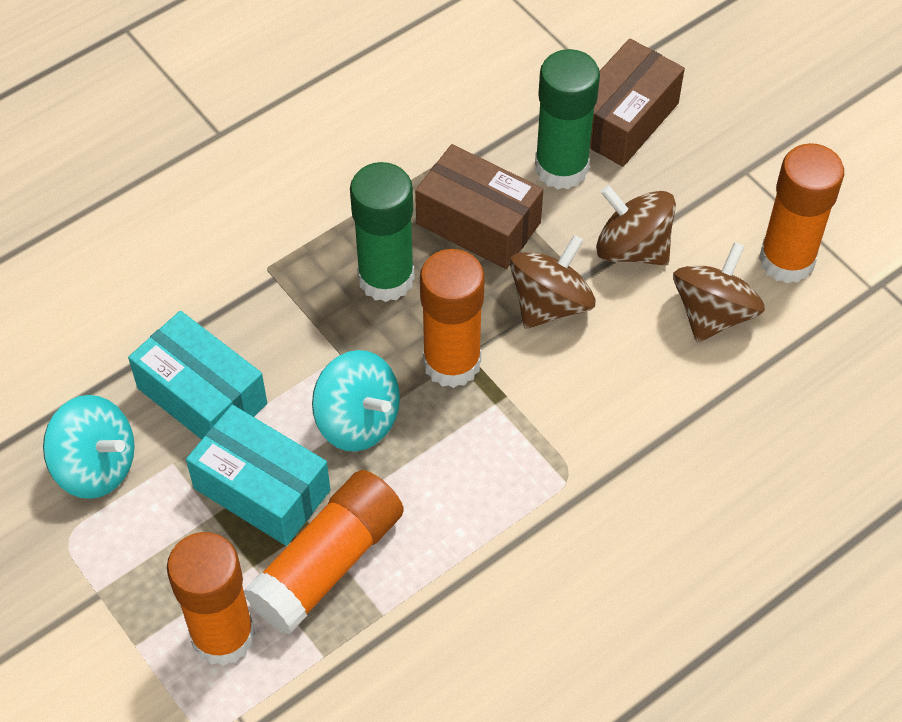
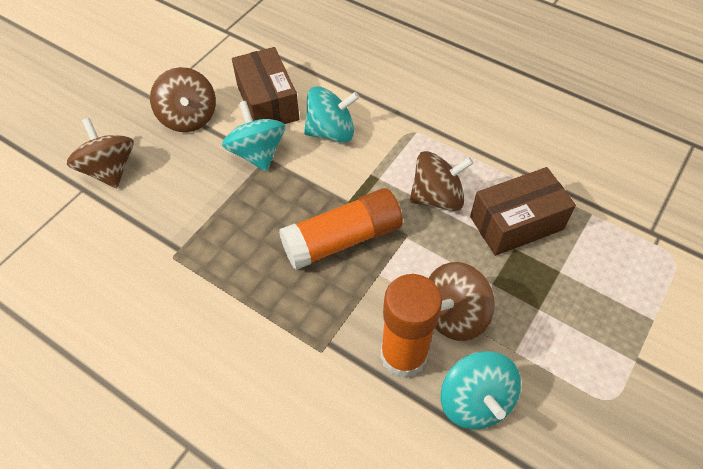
brown spinning top: 3 -> 4
green glue stick: 2 -> 0
orange glue stick: 4 -> 2
turquoise box: 2 -> 0
turquoise spinning top: 2 -> 3

